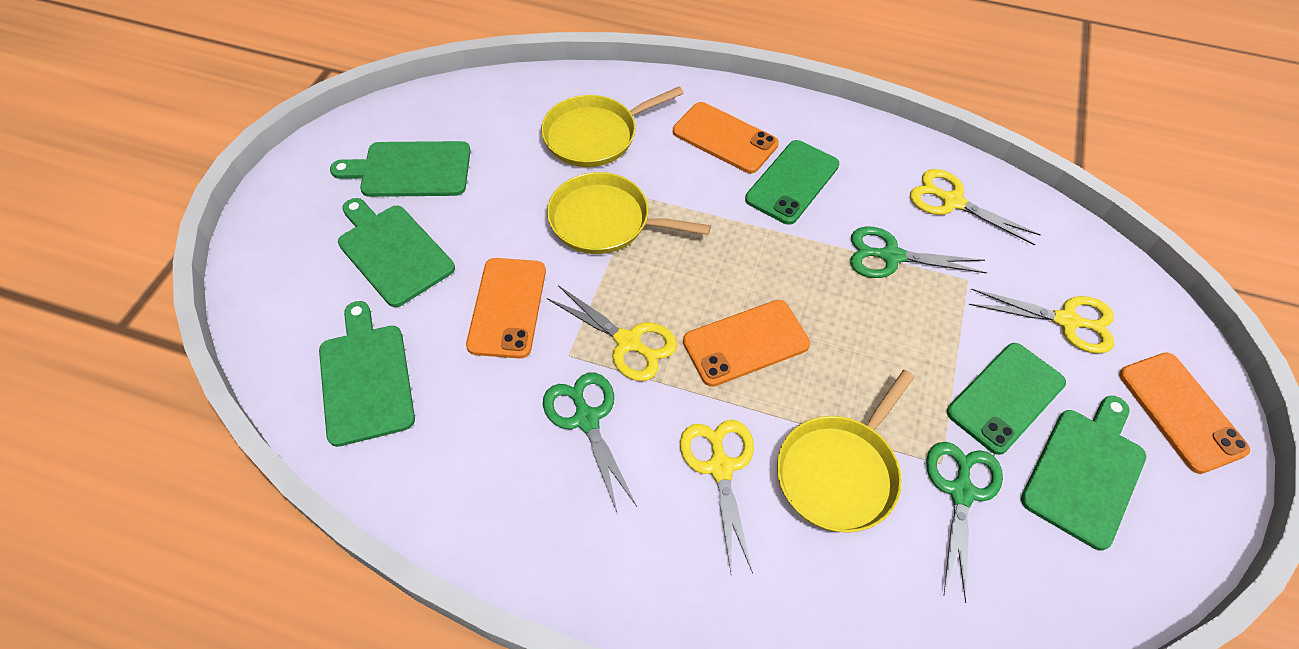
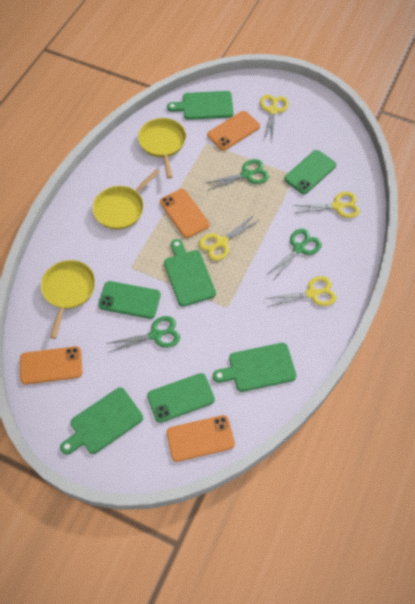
green phone: 2 -> 3

